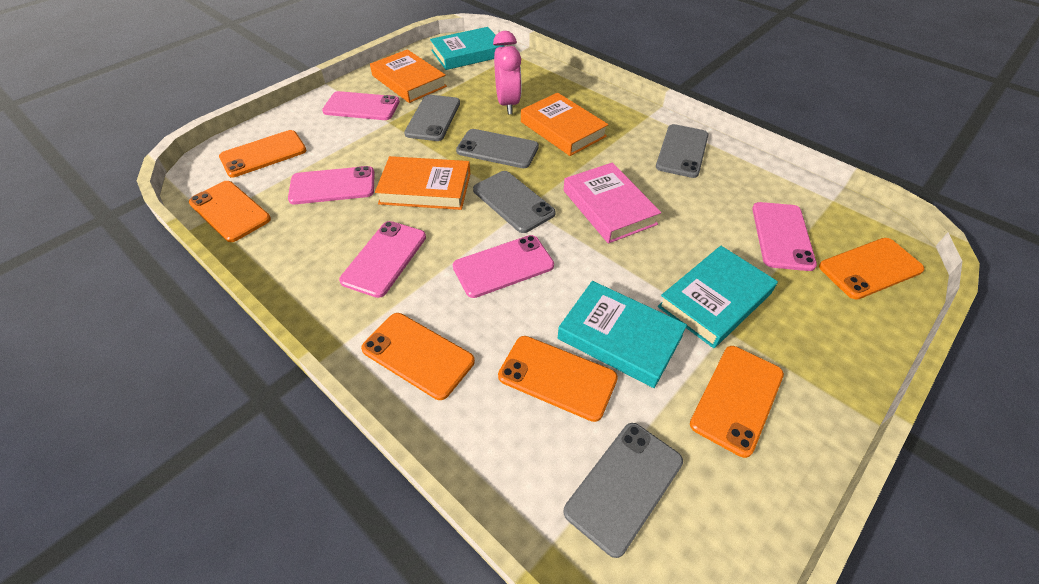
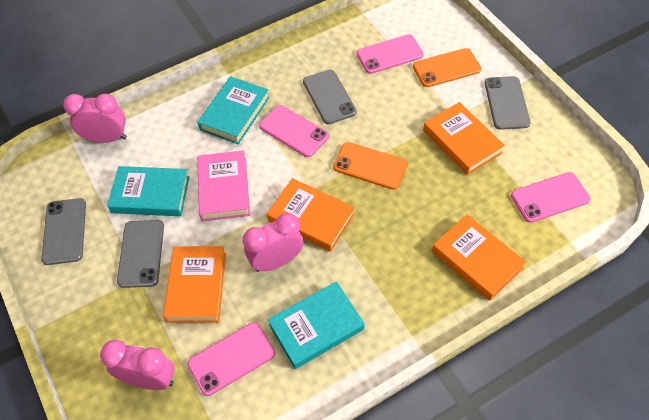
grey phone: 5 -> 4
orange book: 3 -> 4
orange phone: 6 -> 2
pink clock: 1 -> 3
pink phone: 5 -> 4

